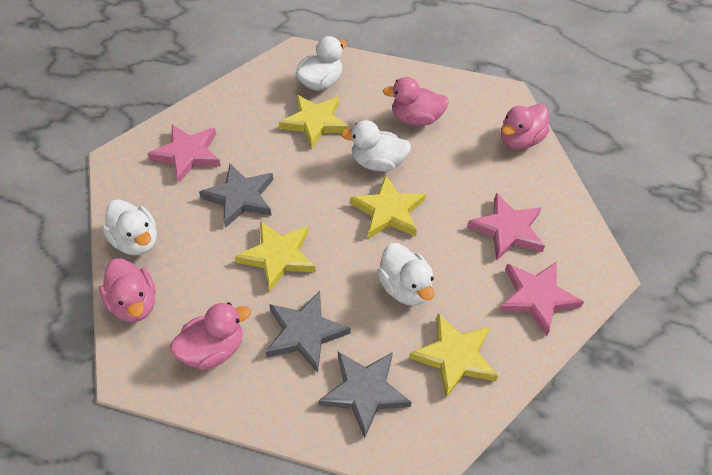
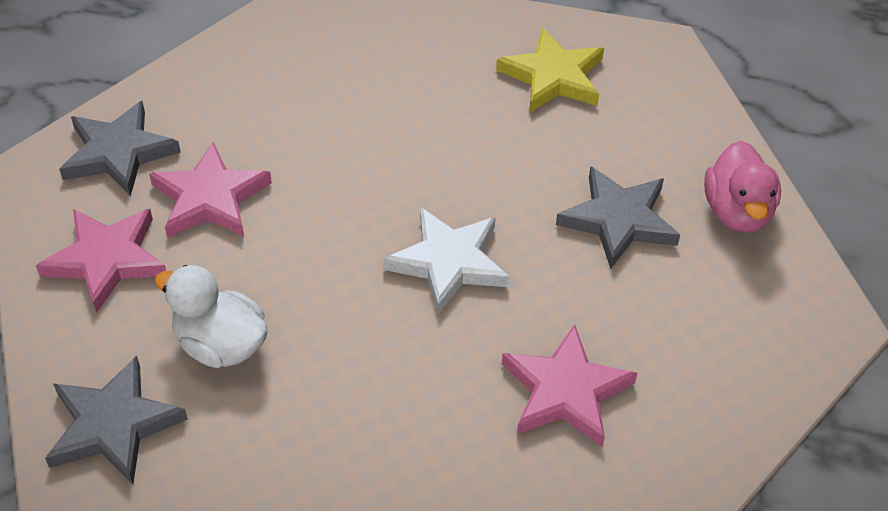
pink duck: 4 -> 1
white duck: 4 -> 1
white star: 0 -> 1
yellow star: 4 -> 1

